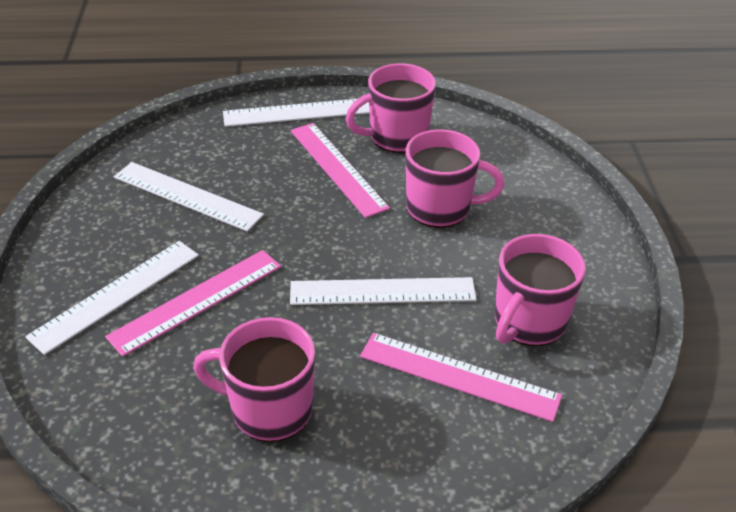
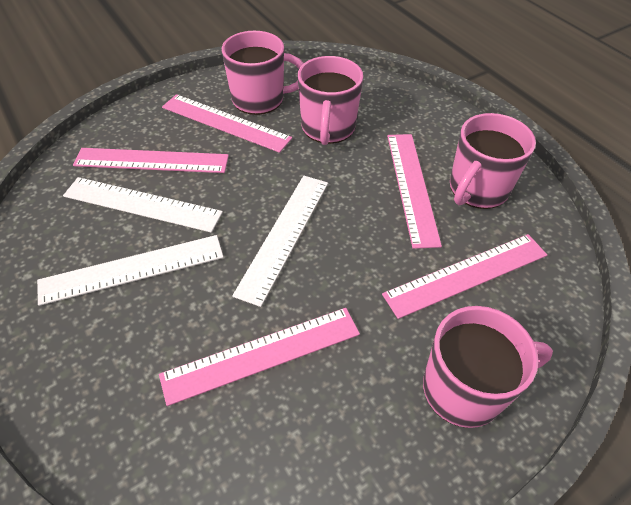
pink ruler: 3 -> 5
white ruler: 4 -> 3

